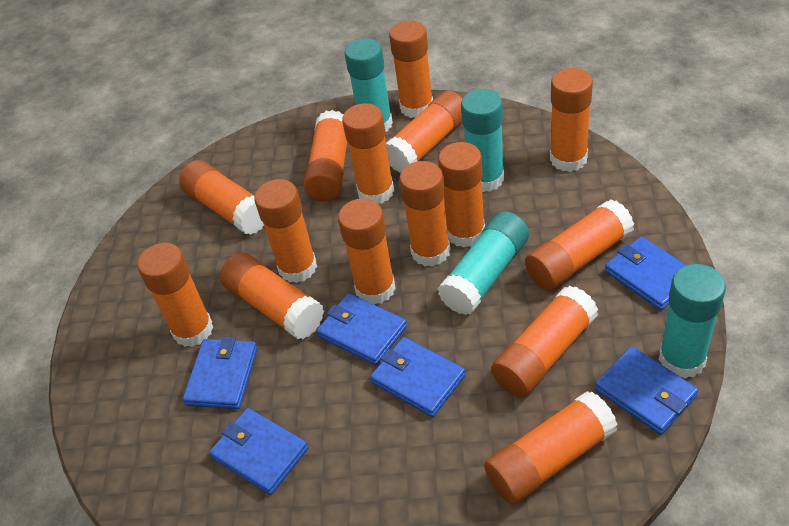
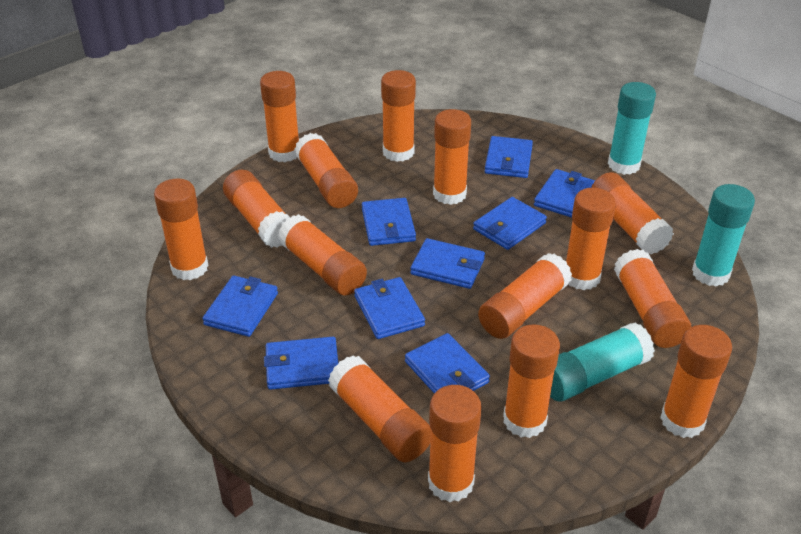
blue wallet: 6 -> 9
turquoise glue stick: 4 -> 3

